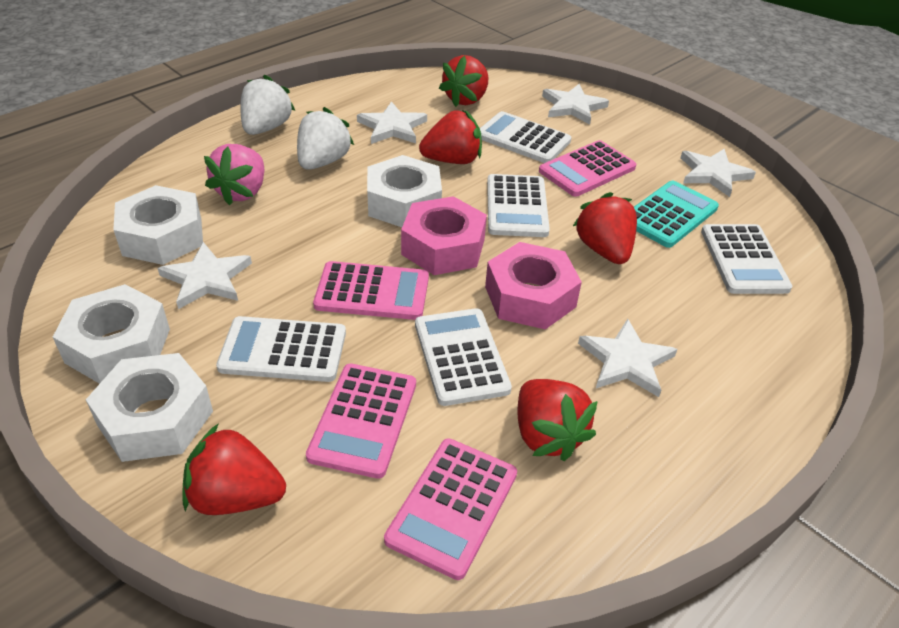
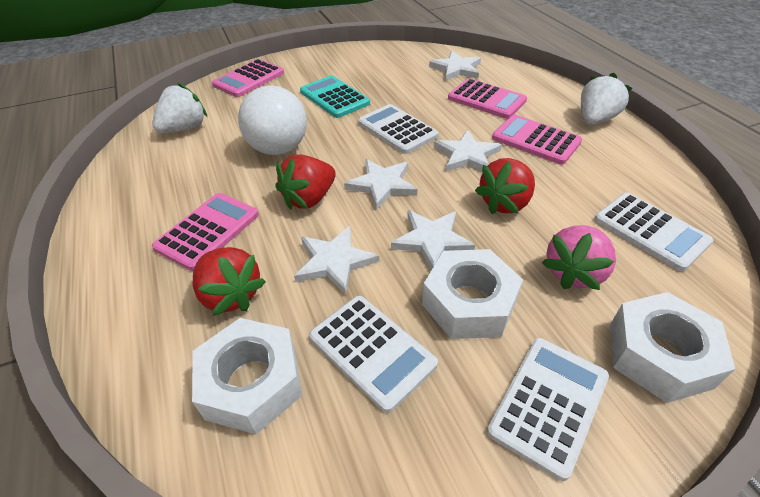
pink nut: 2 -> 0
red strawberry: 5 -> 3
white ball: 0 -> 1
white calculator: 5 -> 4
white nut: 4 -> 3

